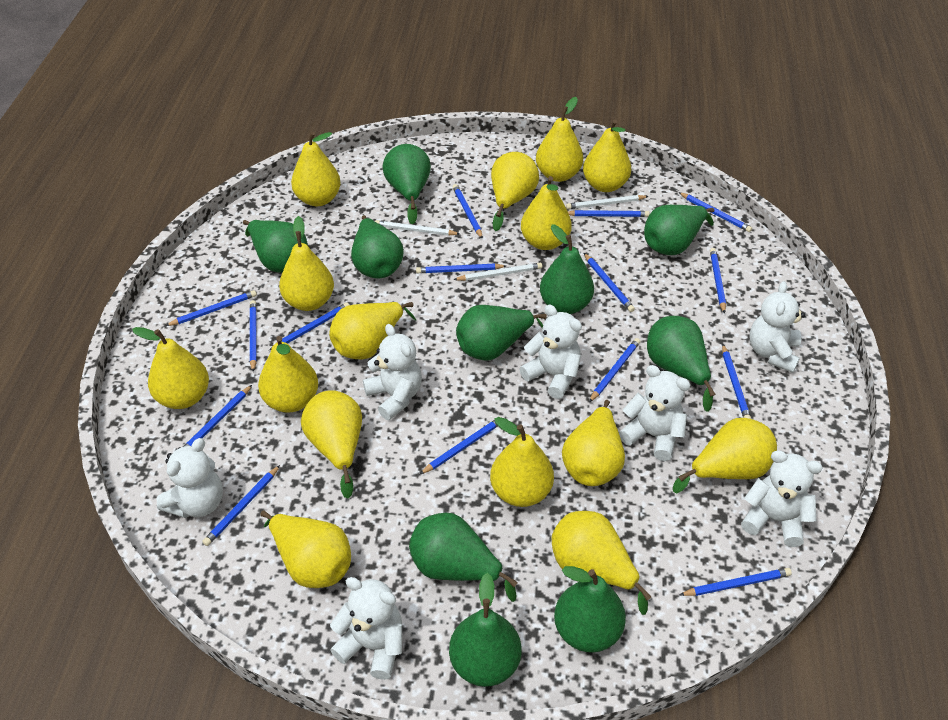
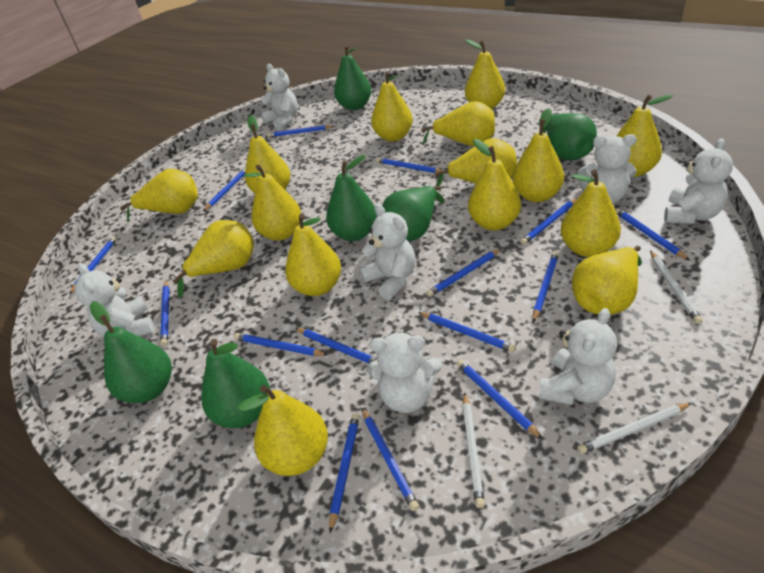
green pear: 10 -> 6

